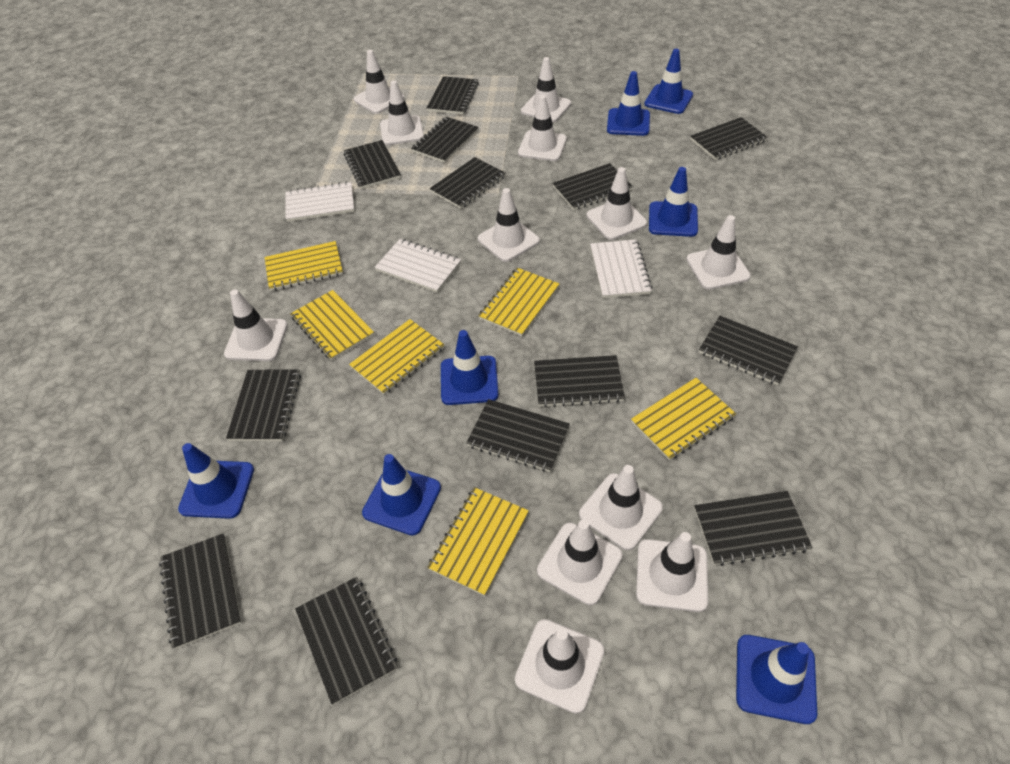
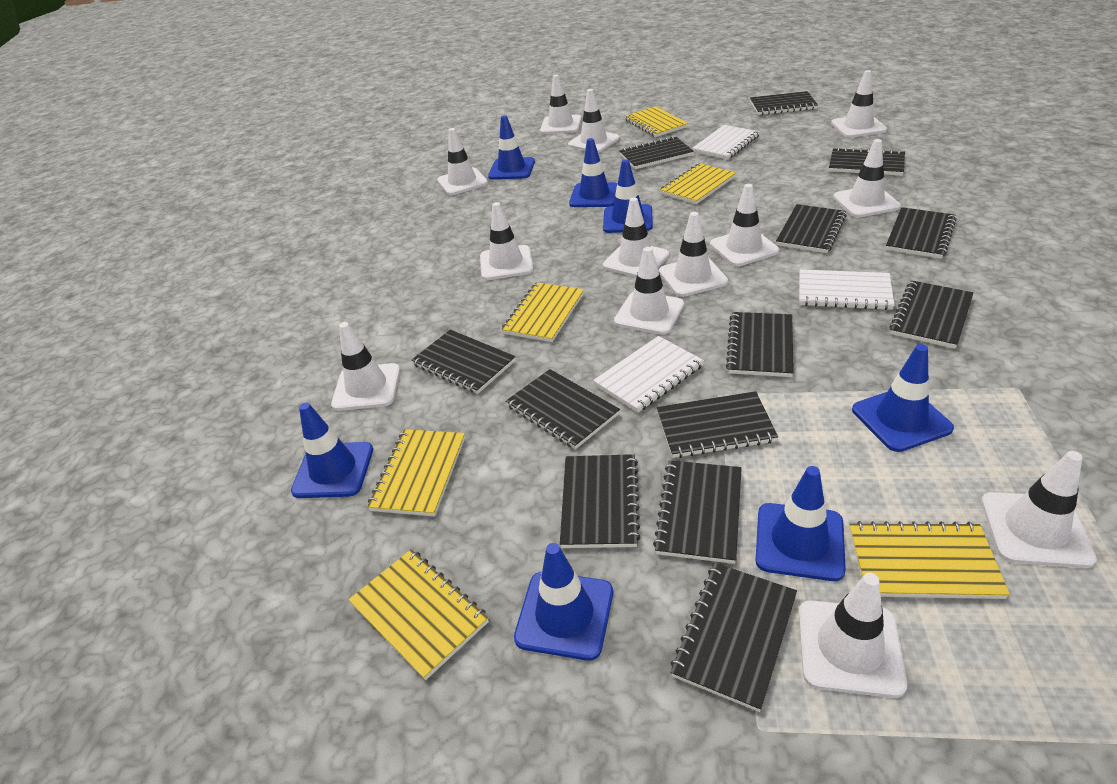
white traffic cone: 12 -> 13

